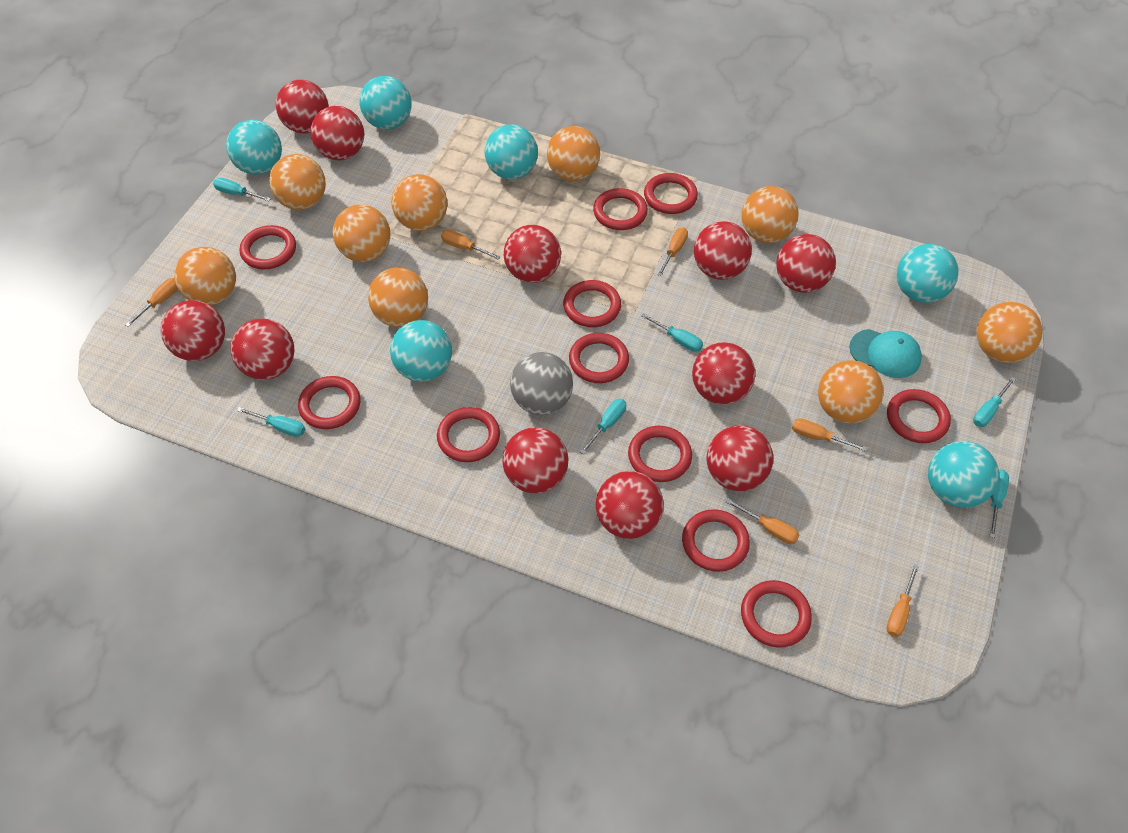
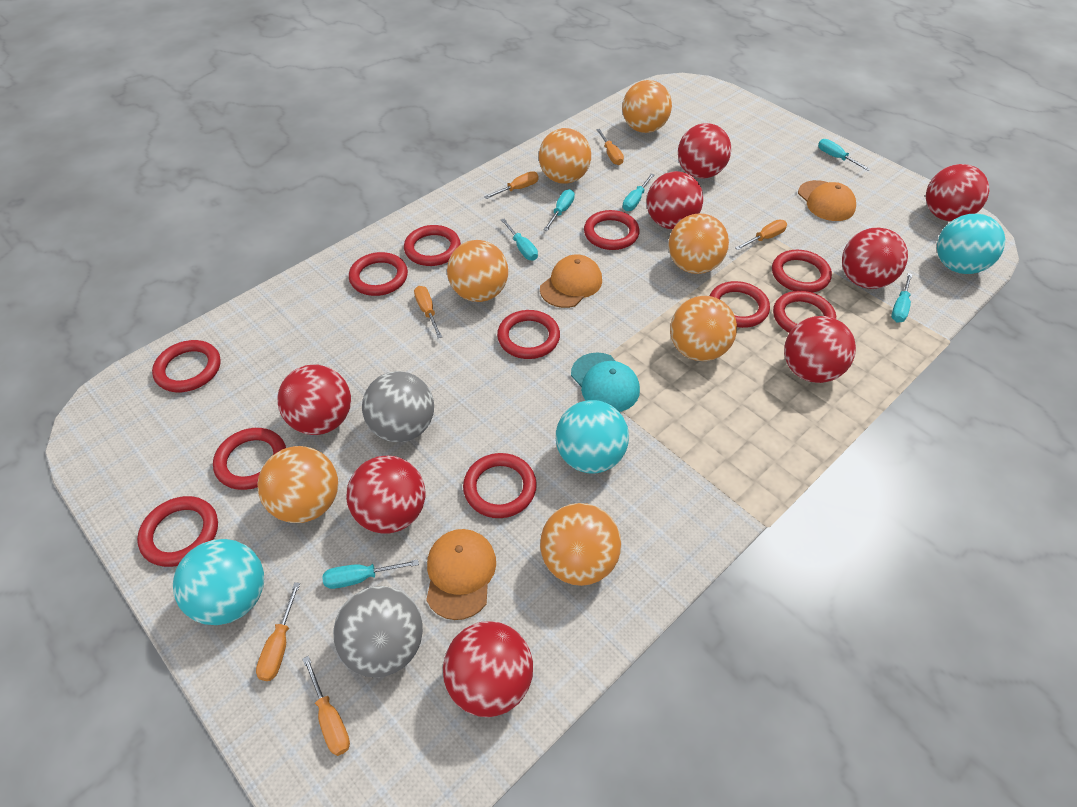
grey ball: 1 -> 2
orange ball: 9 -> 7
orange cap: 0 -> 3
red ball: 11 -> 8
turquoise ball: 6 -> 3

